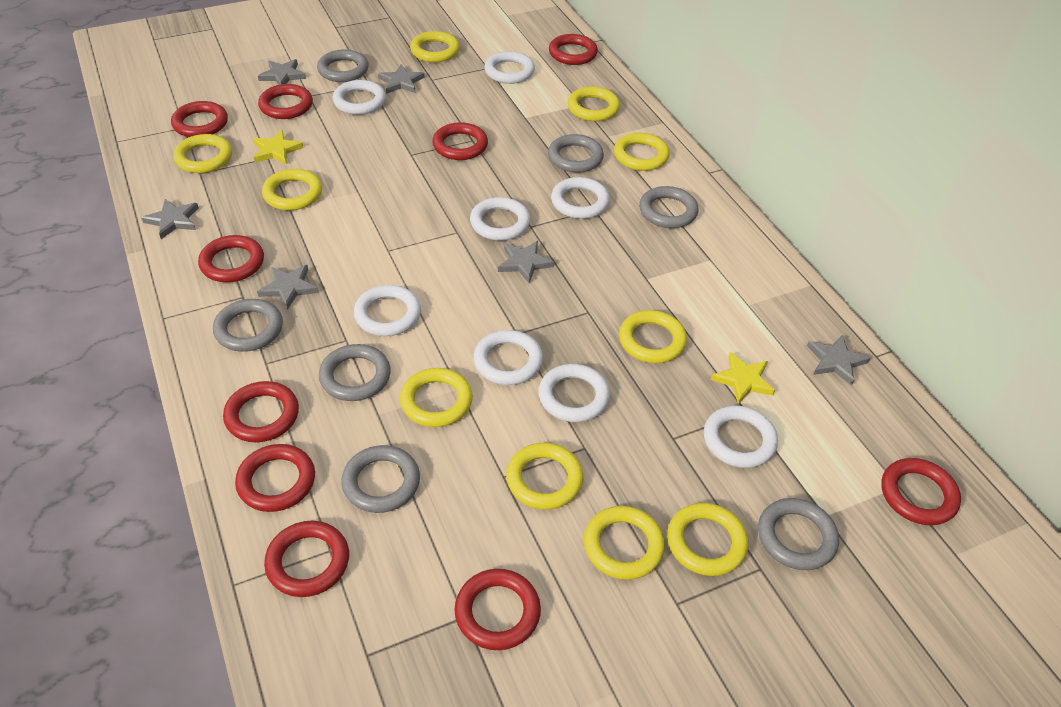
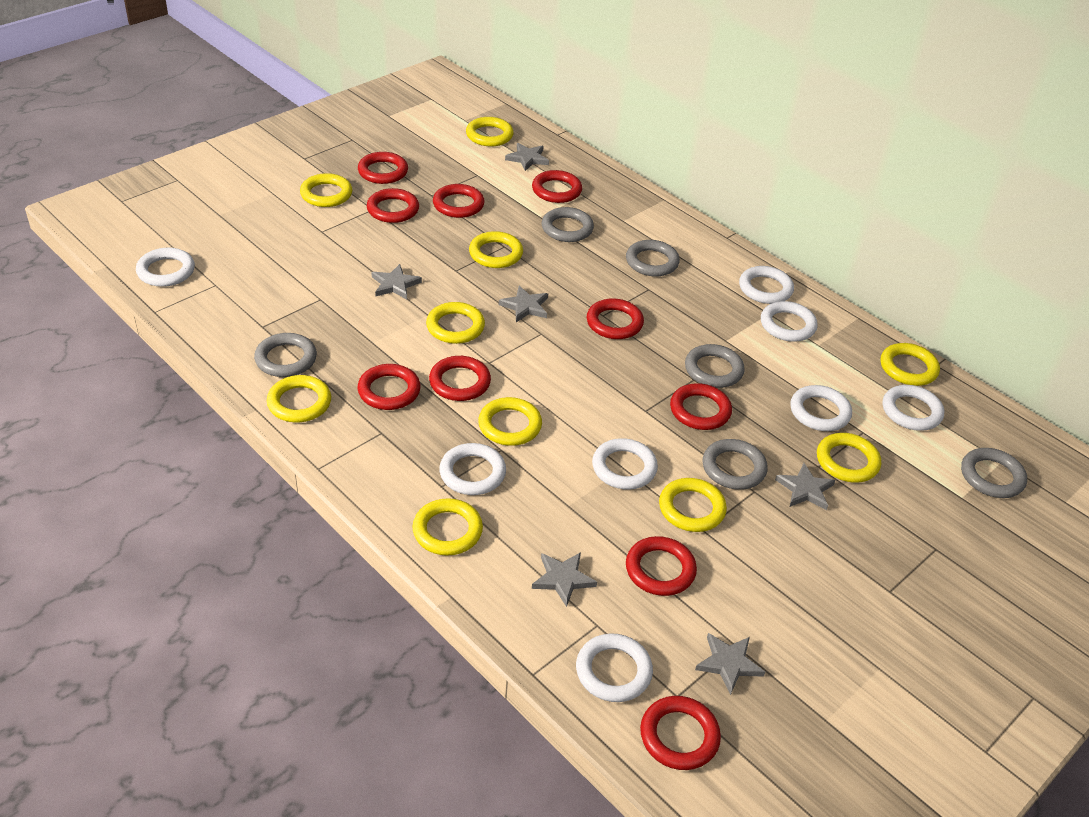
grey ring: 7 -> 6
yellow star: 2 -> 0

